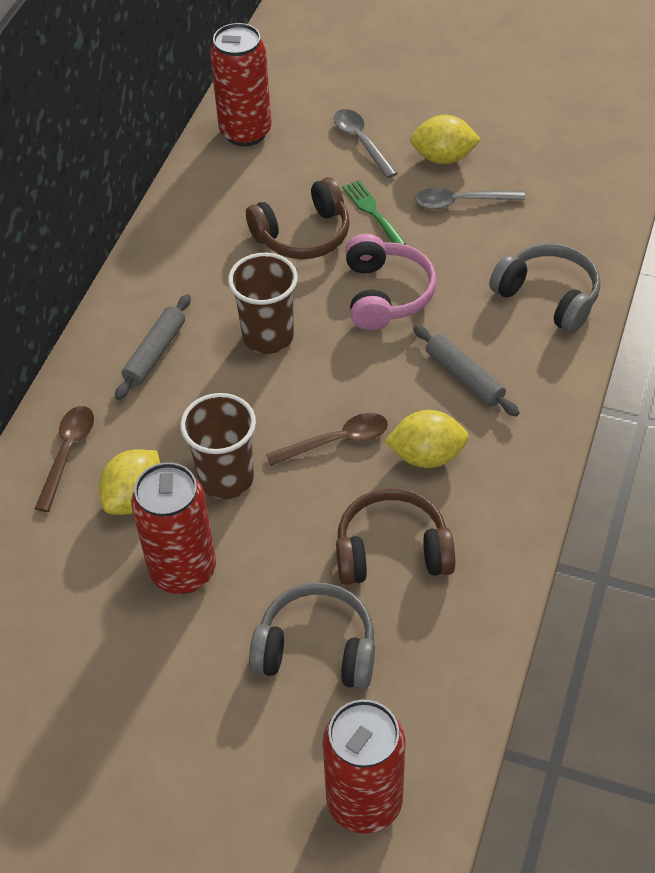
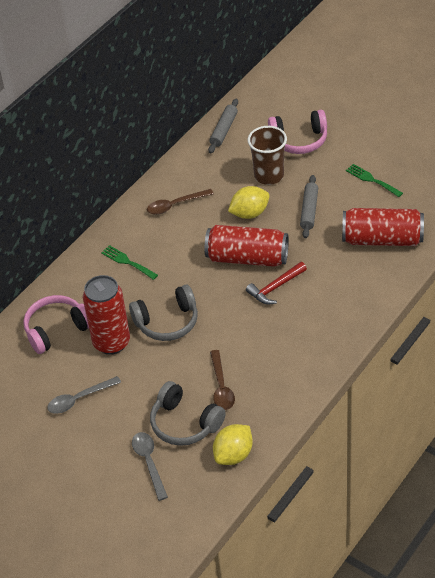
brown cup: 2 -> 1
brown headphones: 2 -> 0
green fork: 1 -> 2
pink headphones: 1 -> 2
red hammer: 0 -> 1
yellow lemon: 3 -> 2

